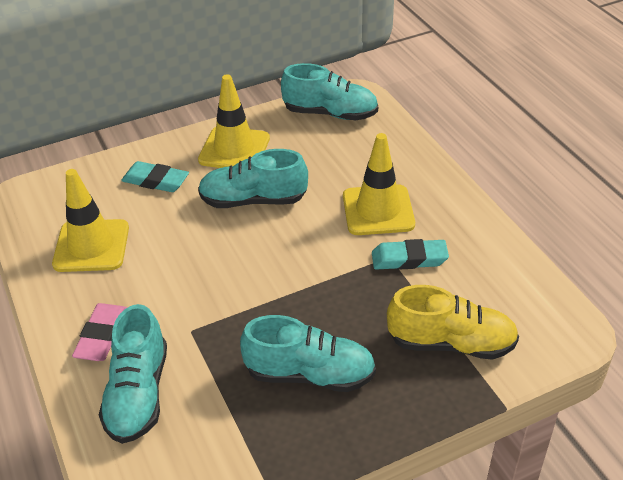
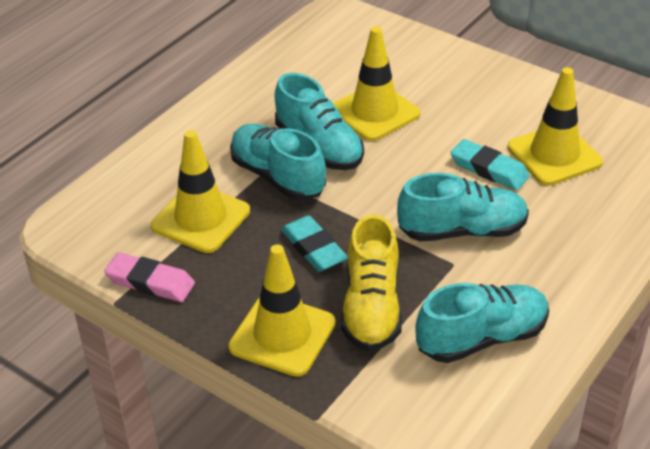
yellow traffic cone: 3 -> 4

